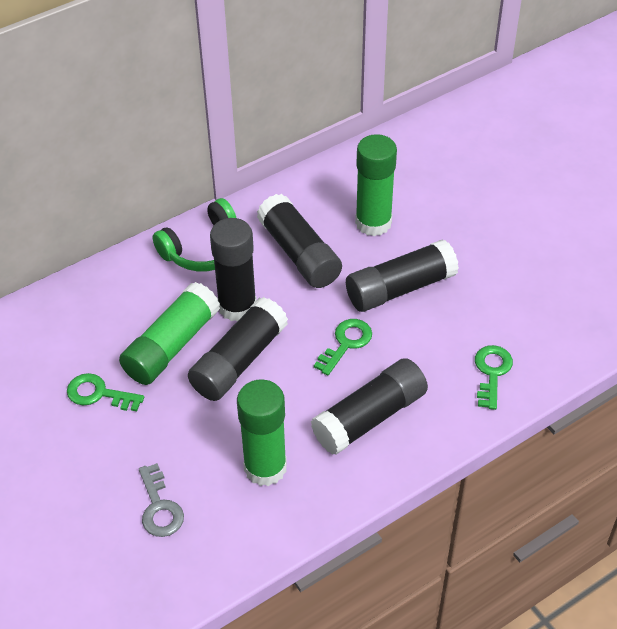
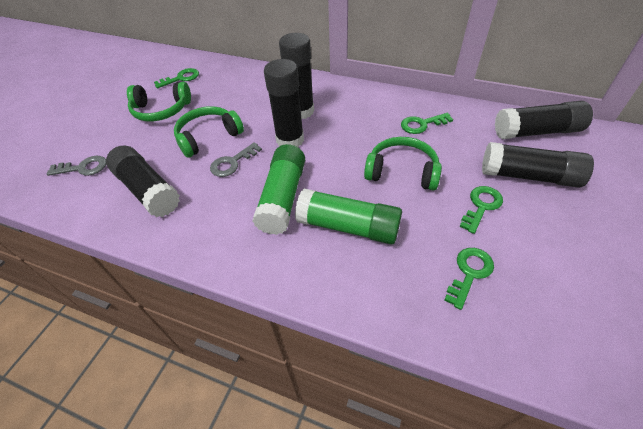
green glue stick: 3 -> 2
green headphones: 1 -> 3
green key: 3 -> 4
grey key: 1 -> 2

